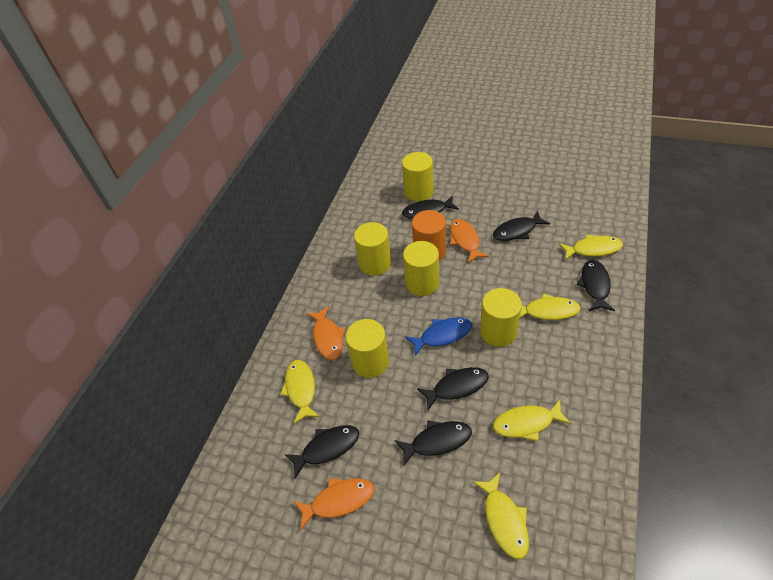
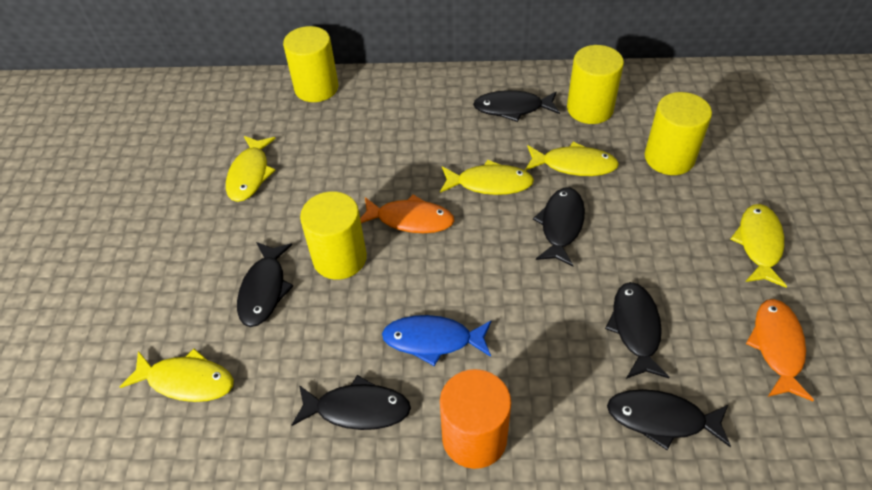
orange fish: 3 -> 2
yellow cylinder: 5 -> 4

